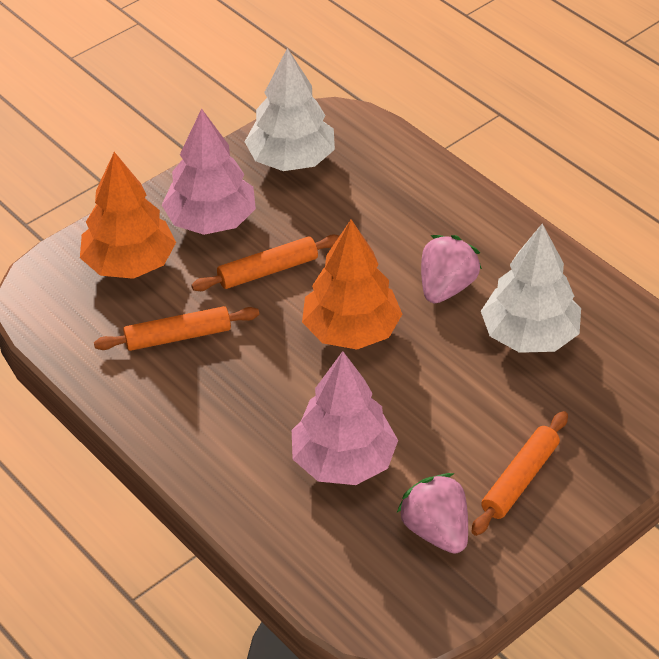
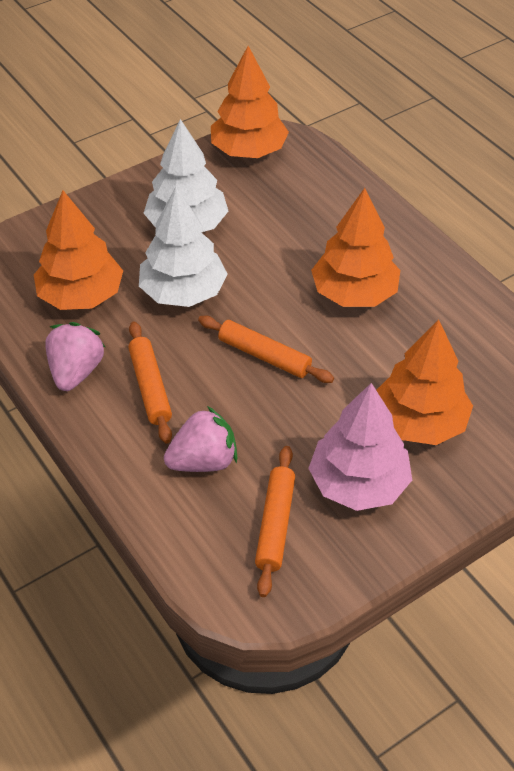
orange tree: 2 -> 4
pink tree: 2 -> 1

